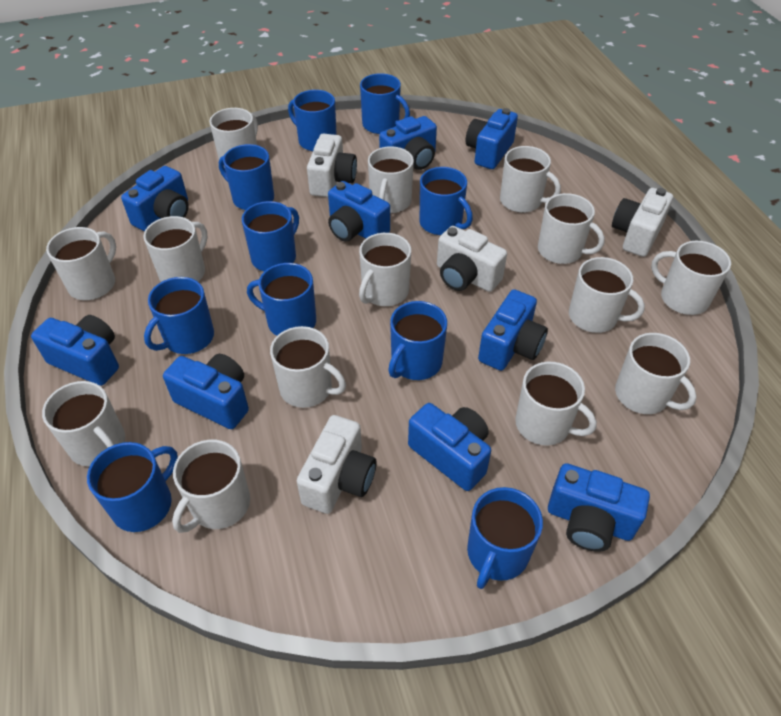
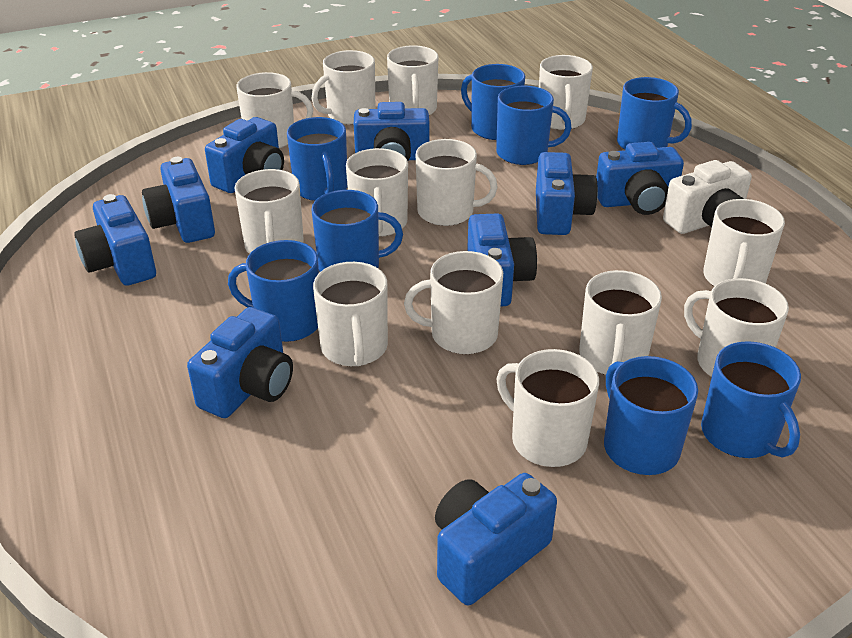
blue mug: 10 -> 8
white camera: 4 -> 1
white mug: 14 -> 13

